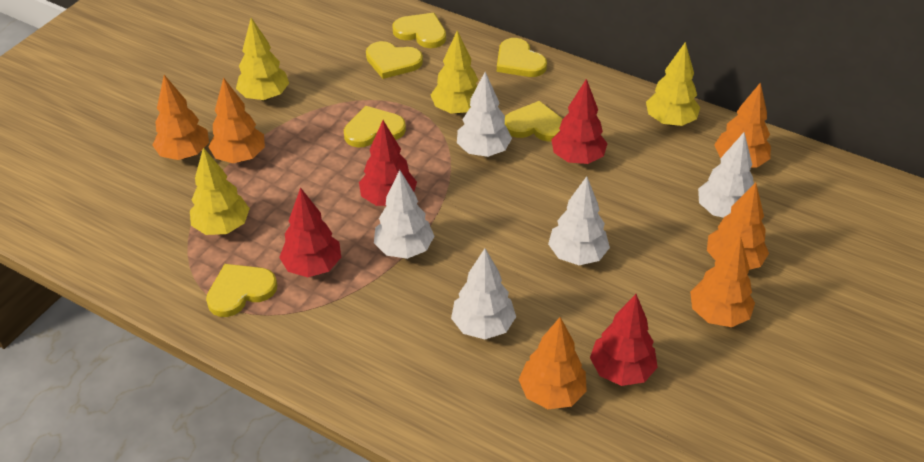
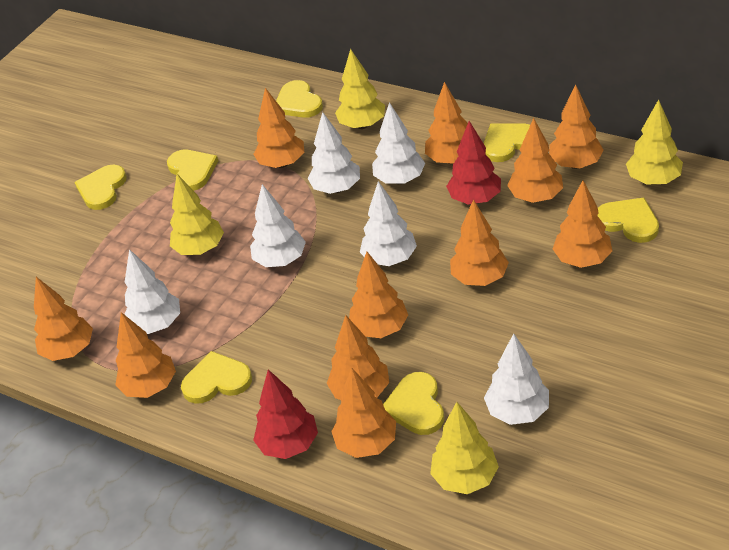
orange tree: 6 -> 11
red tree: 4 -> 2
white tree: 5 -> 6
yellow heart: 6 -> 7

